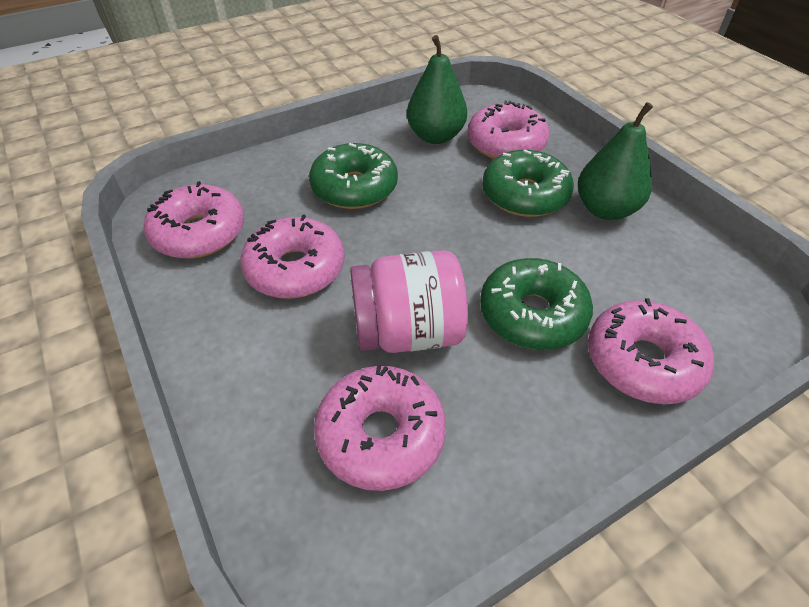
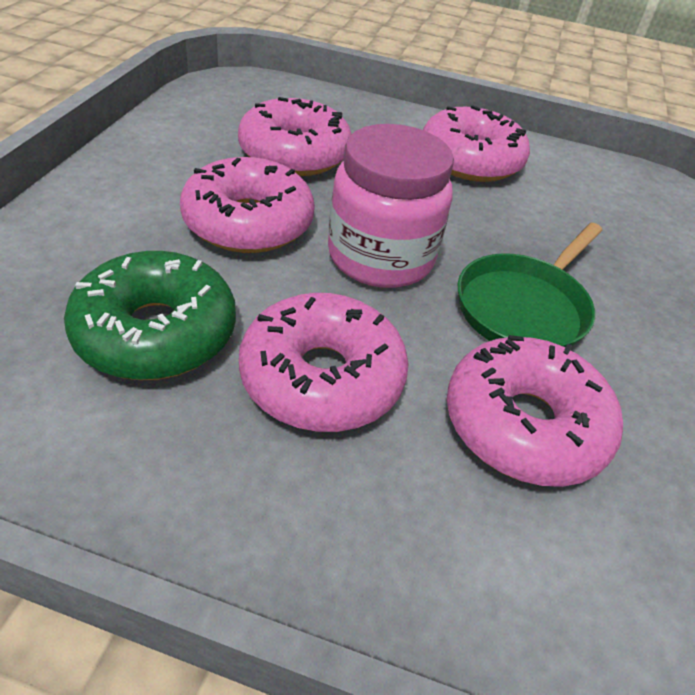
green donut: 3 -> 1
green pan: 0 -> 1
green pear: 2 -> 0

